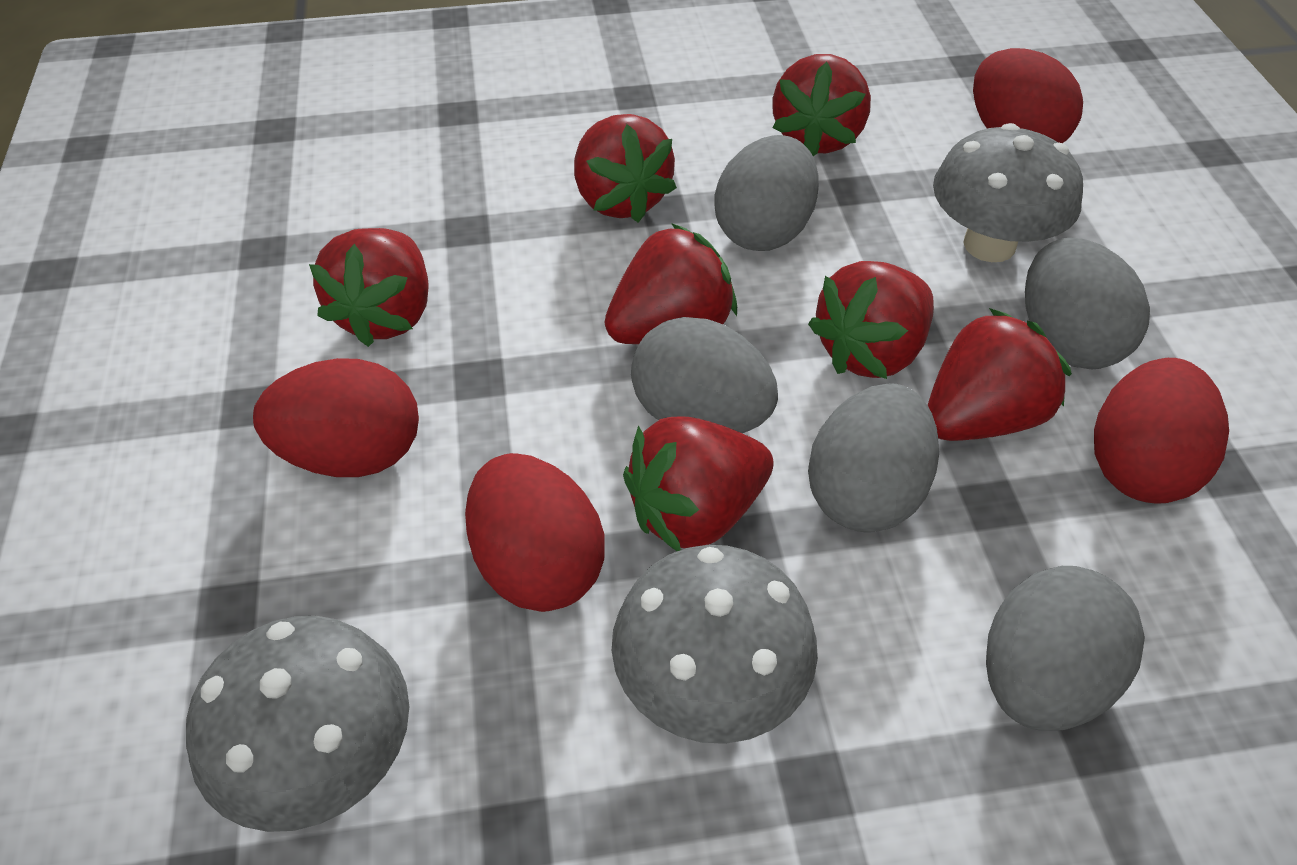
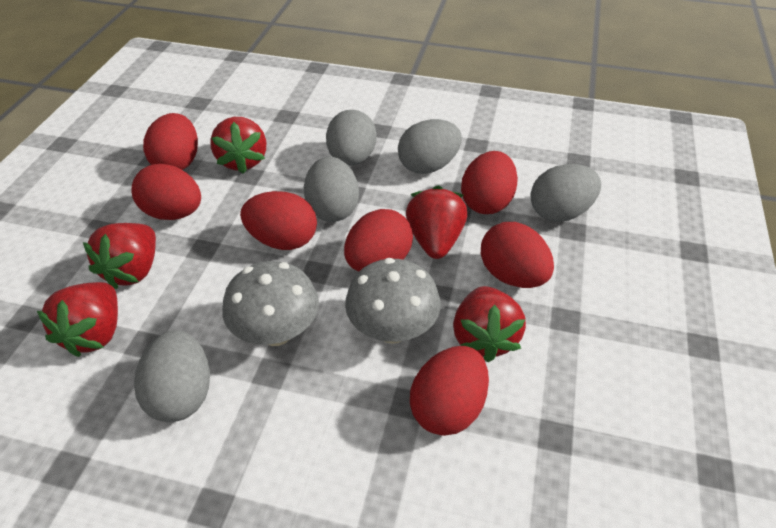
grey mushroom: 3 -> 2
red egg: 4 -> 7
red strawberry: 7 -> 5

